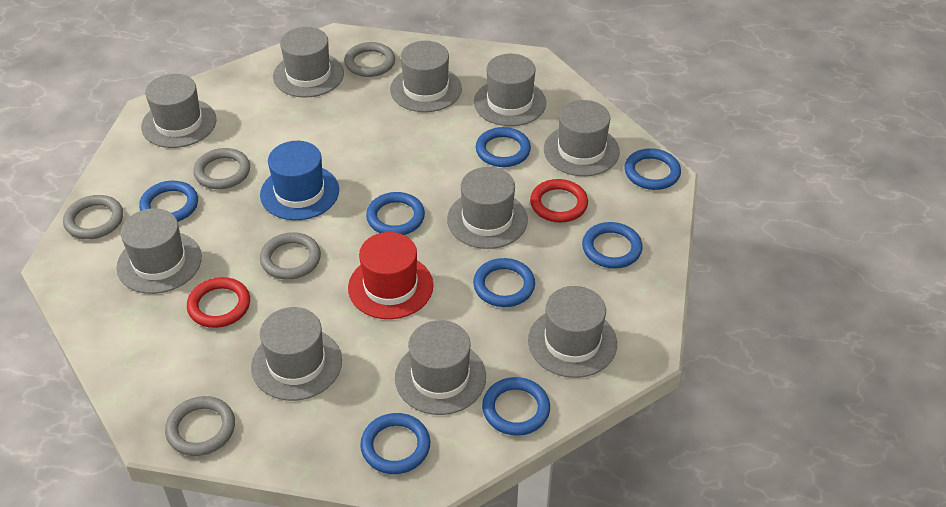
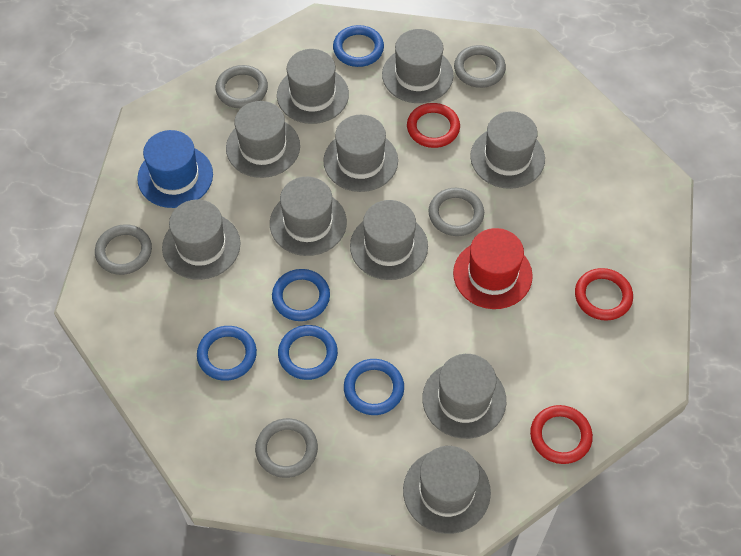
blue ring: 8 -> 5
red ring: 2 -> 3

